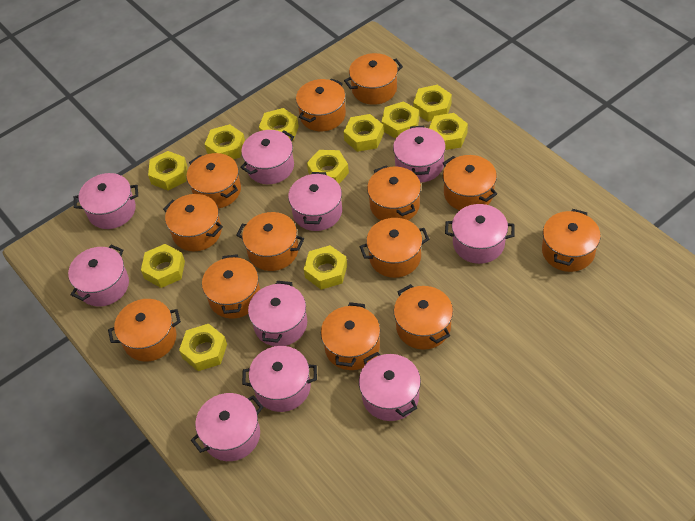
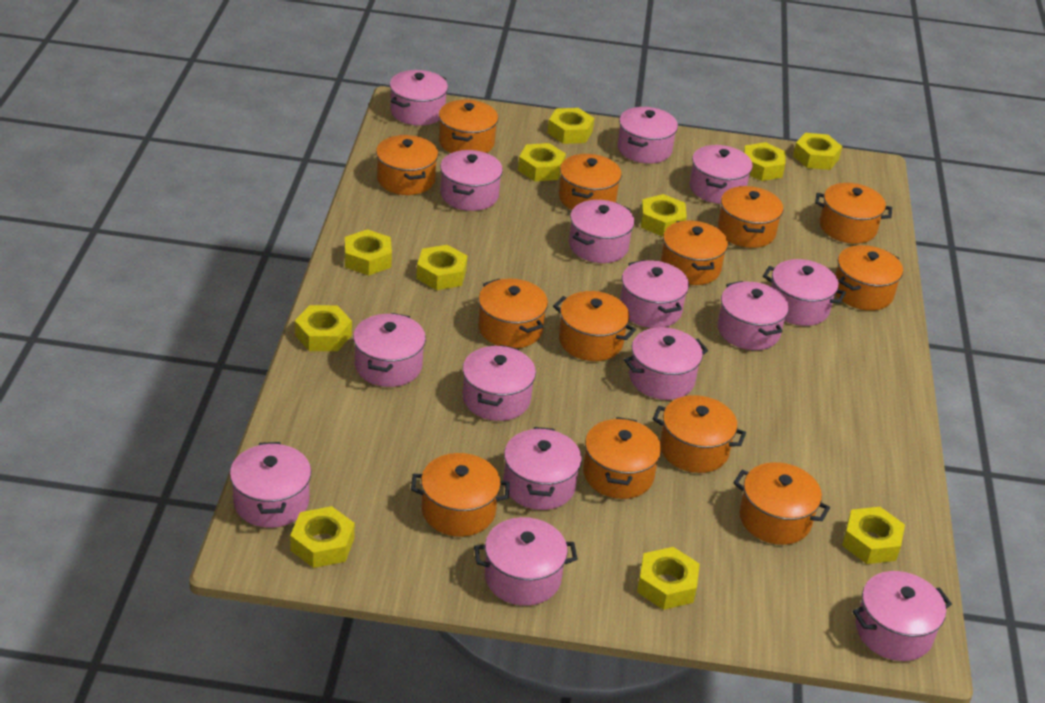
pink pot: 10 -> 15

